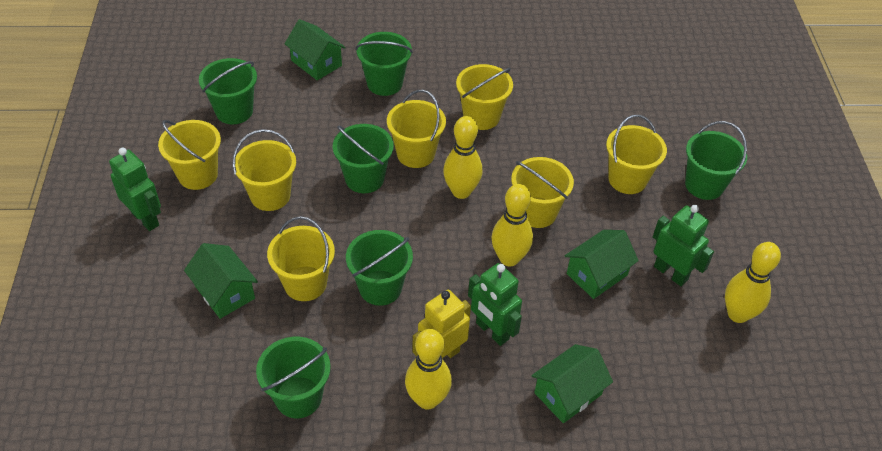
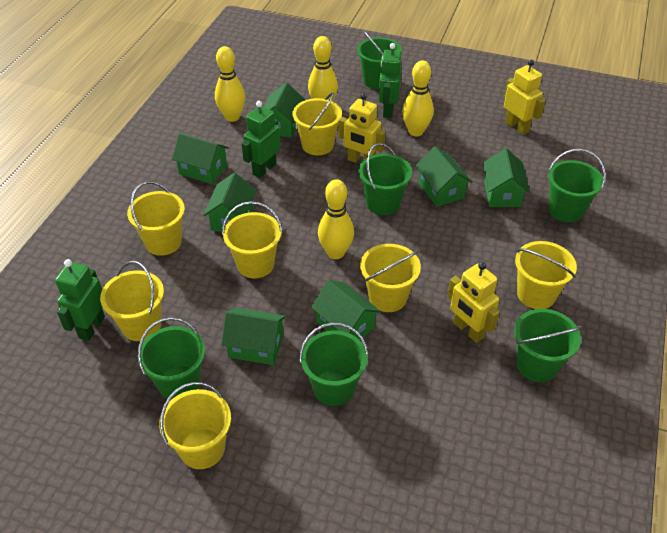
green house: 4 -> 7
yellow robot: 1 -> 3

